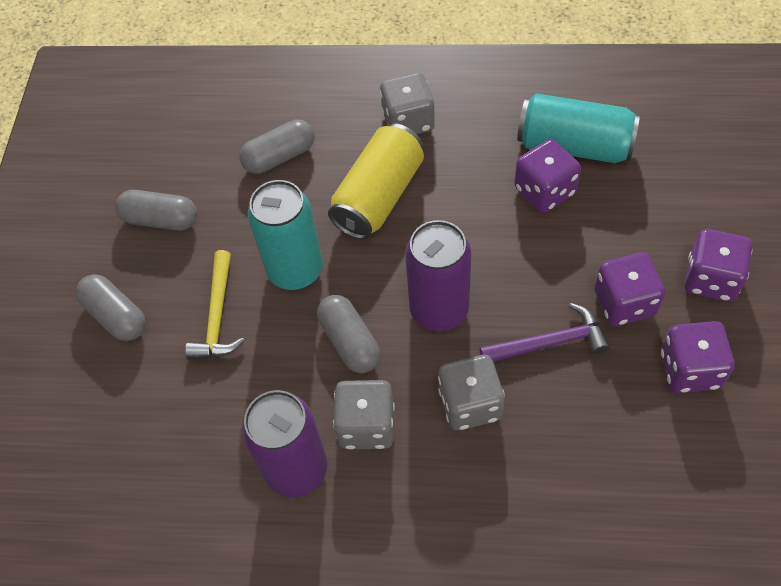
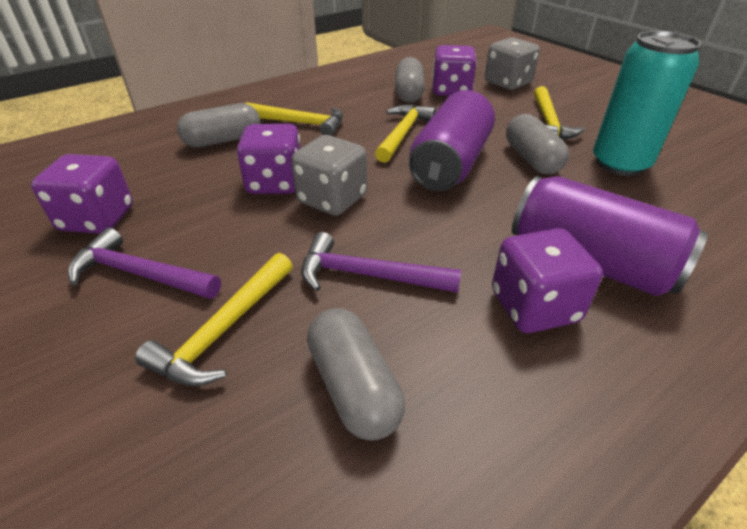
grey dice: 3 -> 2
purple hammer: 1 -> 2
turquoise can: 2 -> 1
yellow can: 1 -> 0
yellow hammer: 1 -> 4

